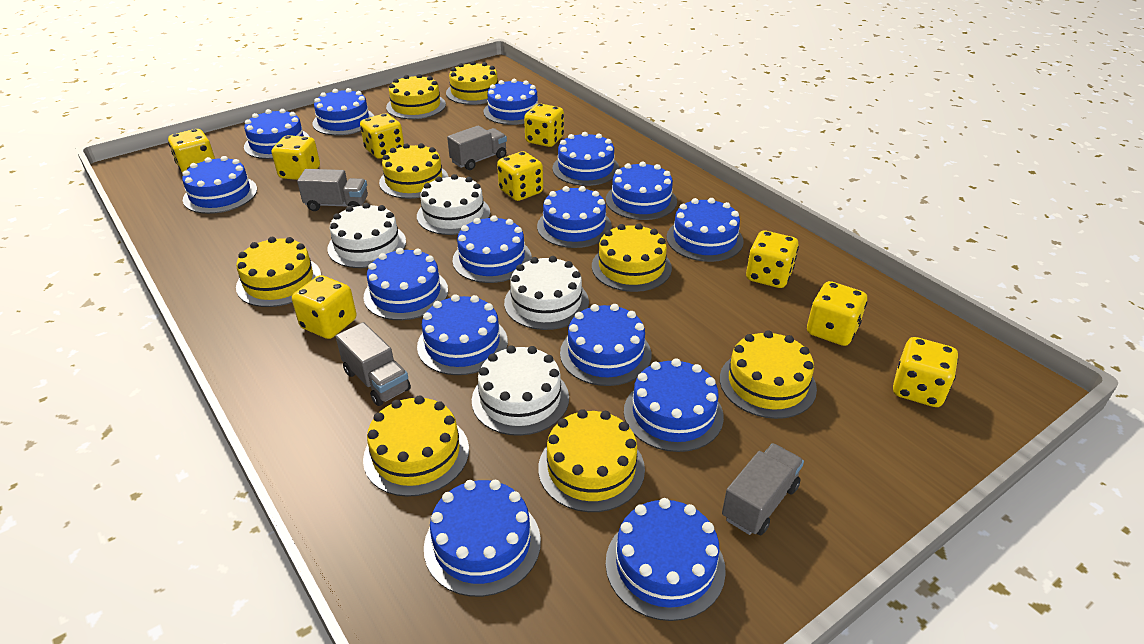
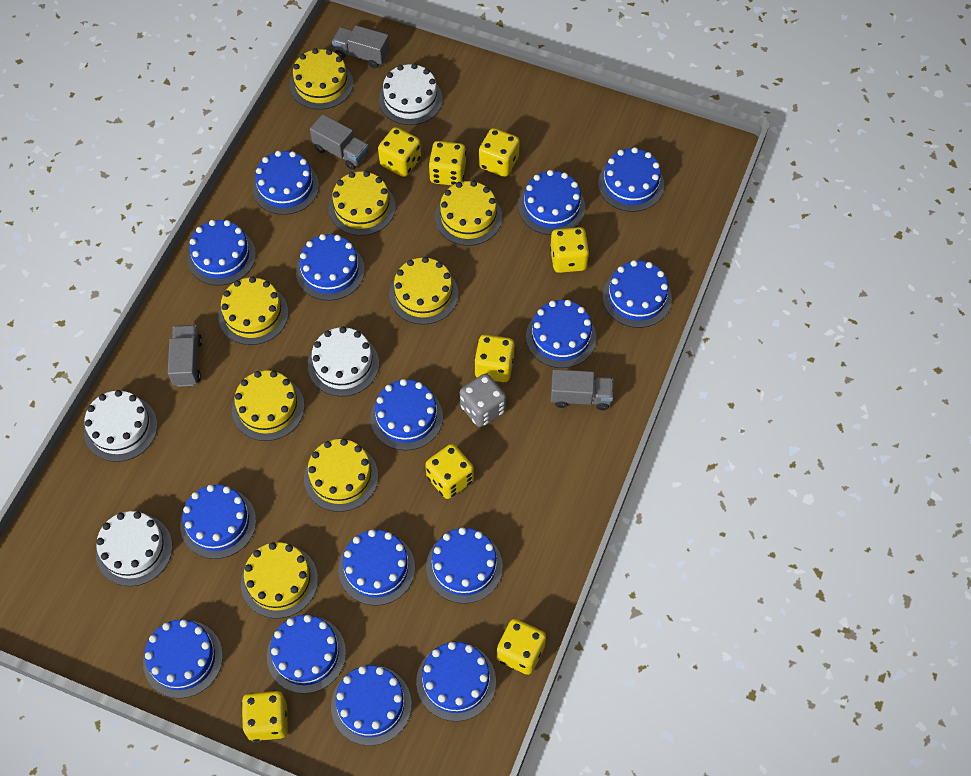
grey dice: 0 -> 1
yellow dice: 9 -> 8

